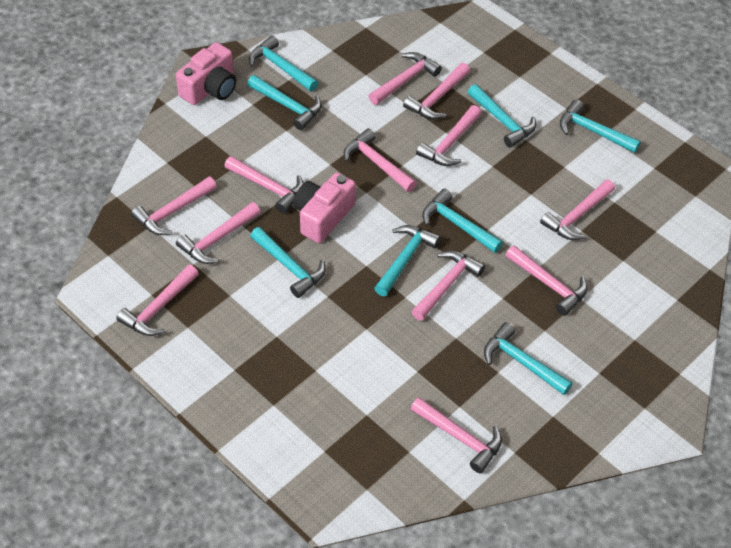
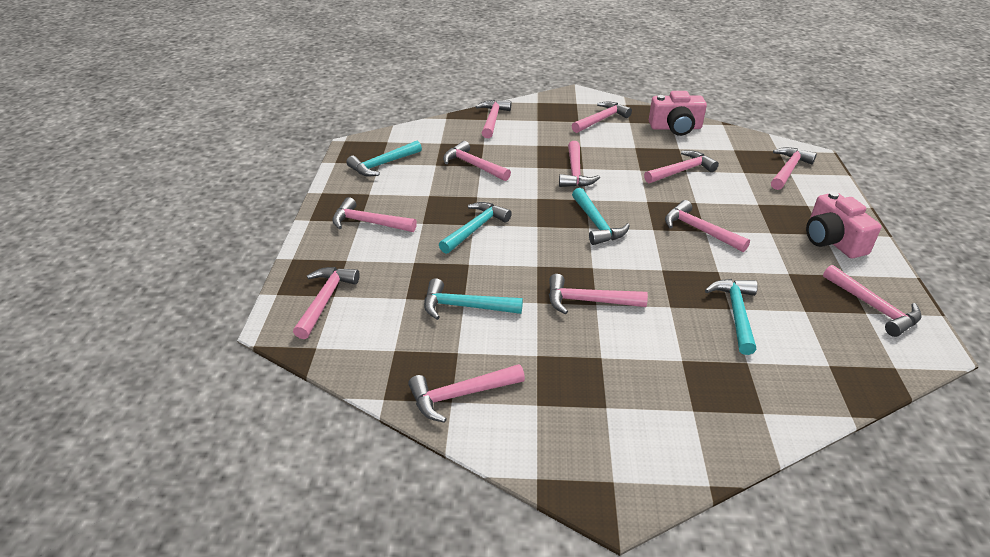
turquoise hammer: 8 -> 5

